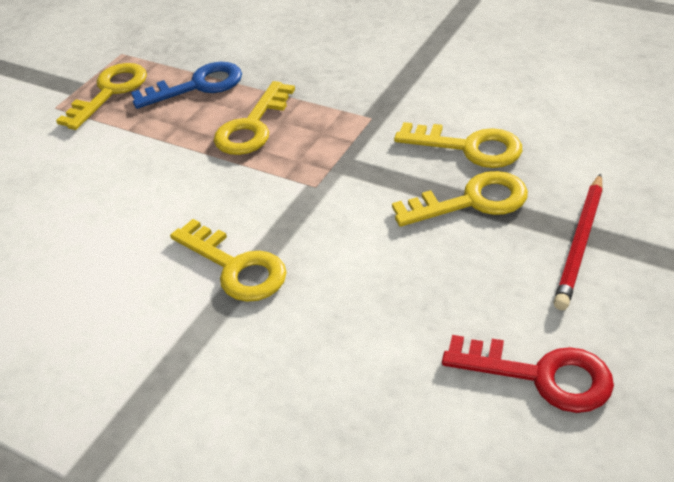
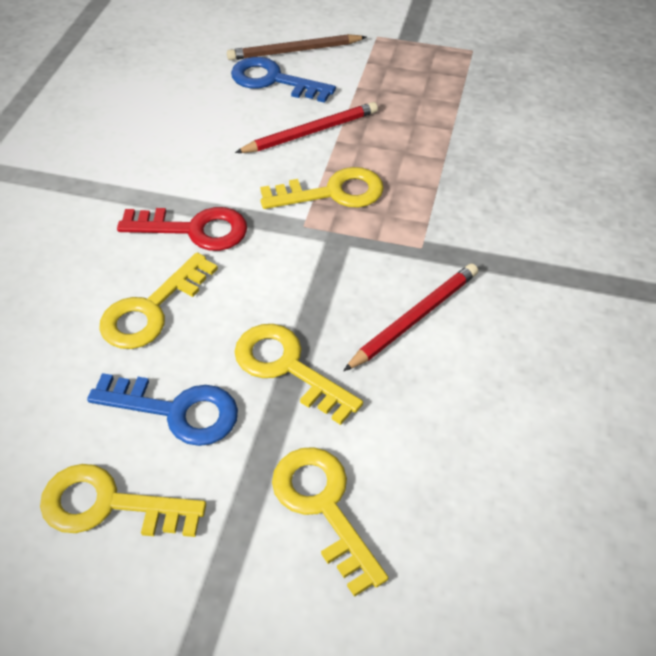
blue key: 1 -> 2
brown pencil: 0 -> 1
red pencil: 1 -> 2

